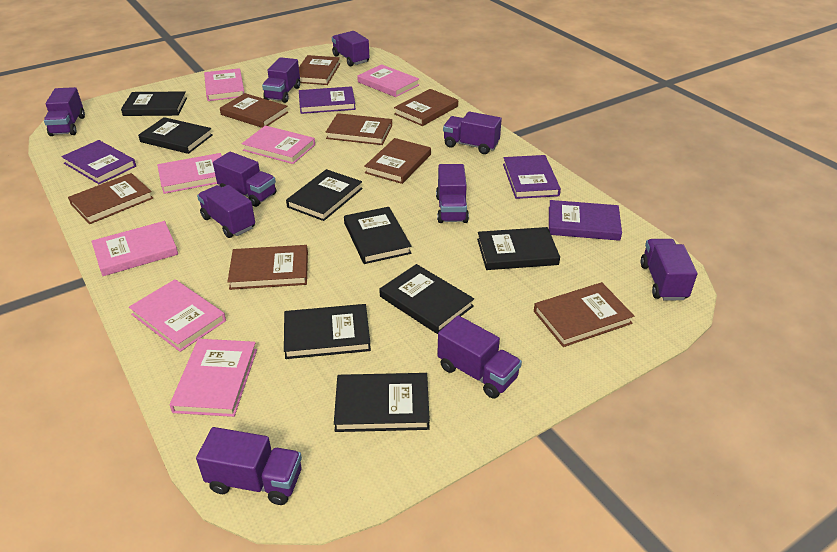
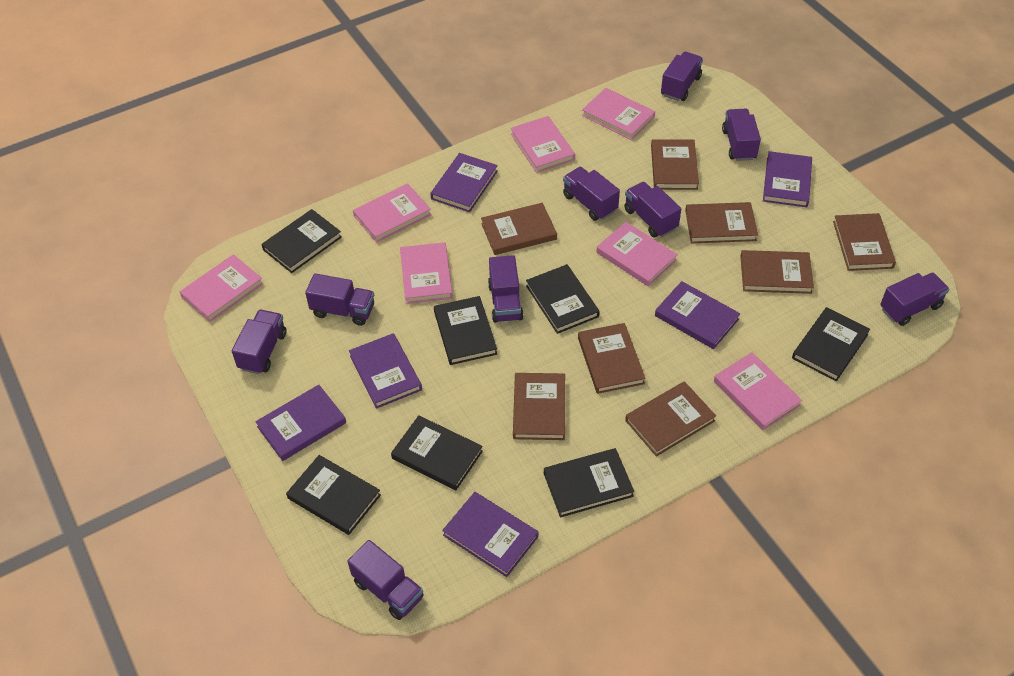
black book: 8 -> 7
purple book: 4 -> 6
purple truck: 10 -> 9

